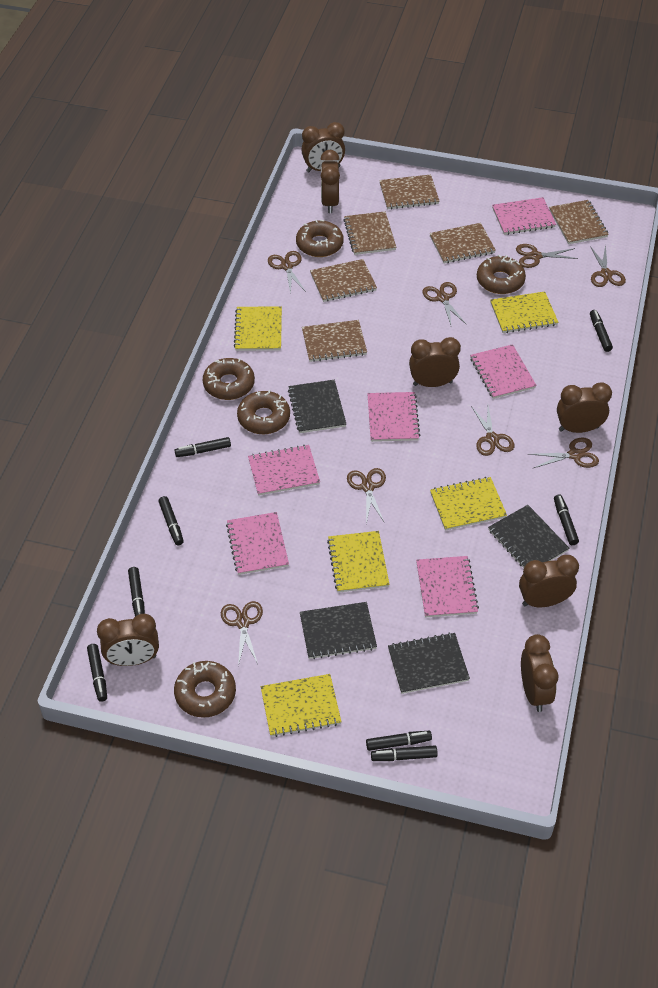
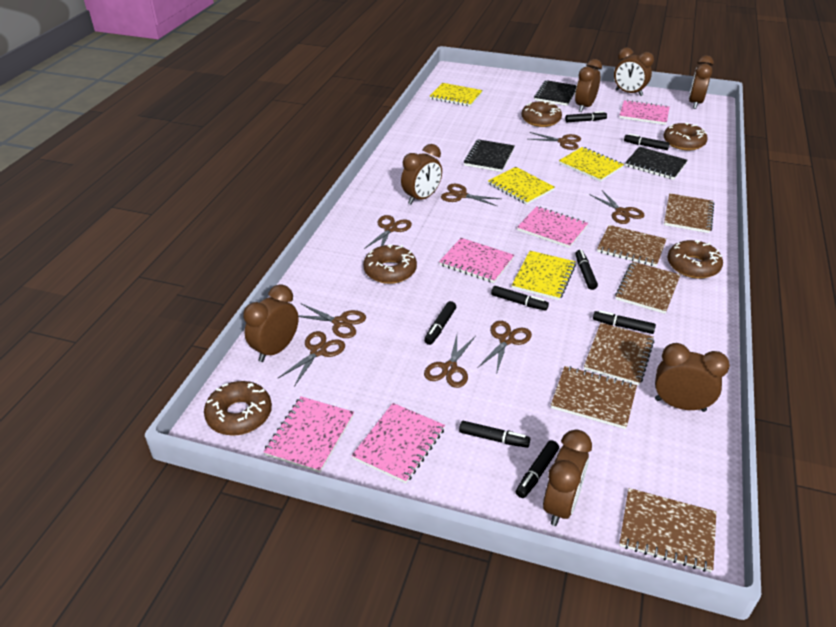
black notebook: 4 -> 3
pink notebook: 6 -> 5
yellow notebook: 5 -> 4

